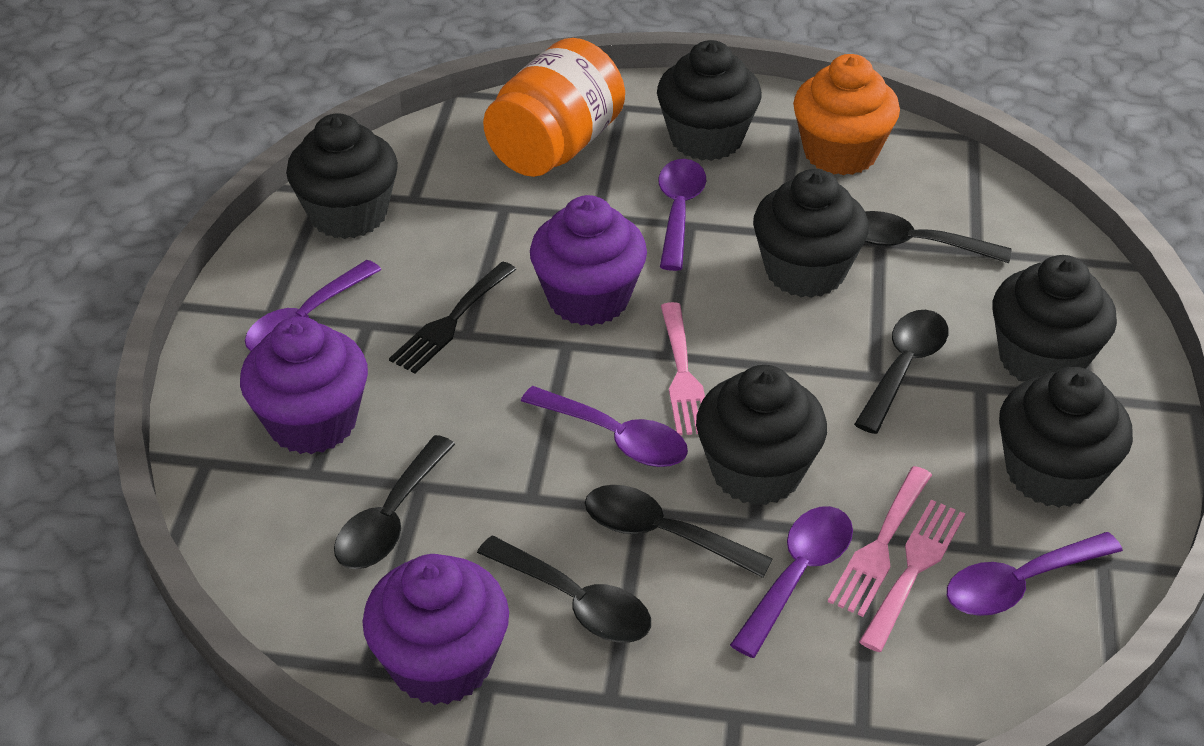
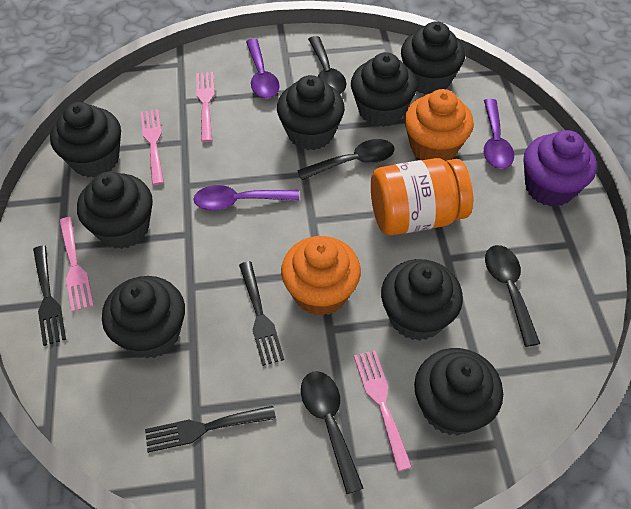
black cupcake: 6 -> 8
black fork: 1 -> 3
black spoon: 5 -> 4
orange cupcake: 1 -> 2
pink fork: 3 -> 4
purple cupcake: 3 -> 1
purple spoon: 5 -> 3

